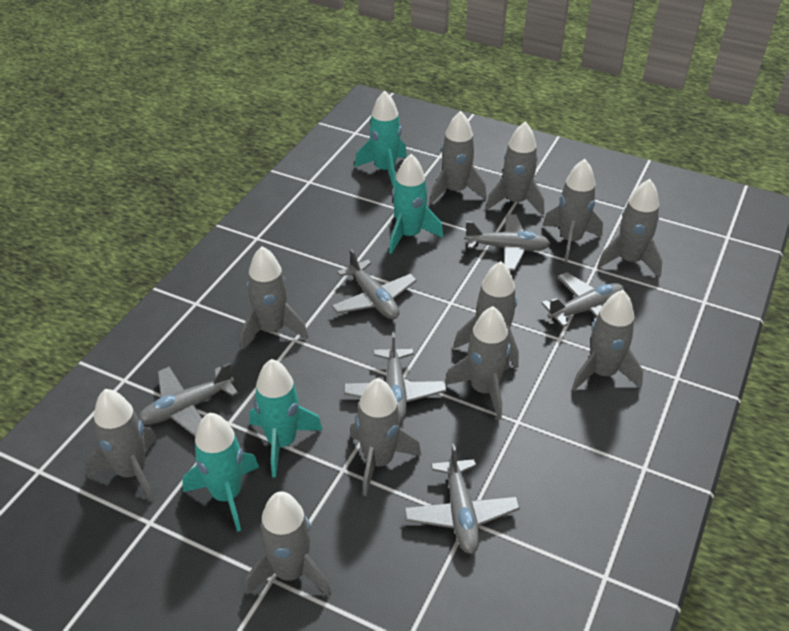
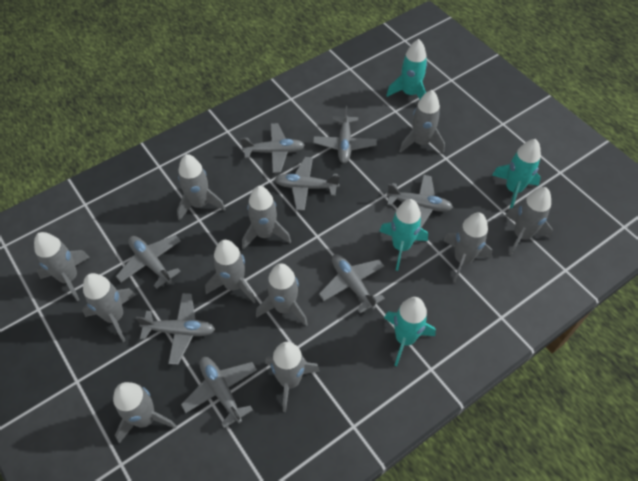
grey plane: 6 -> 8

